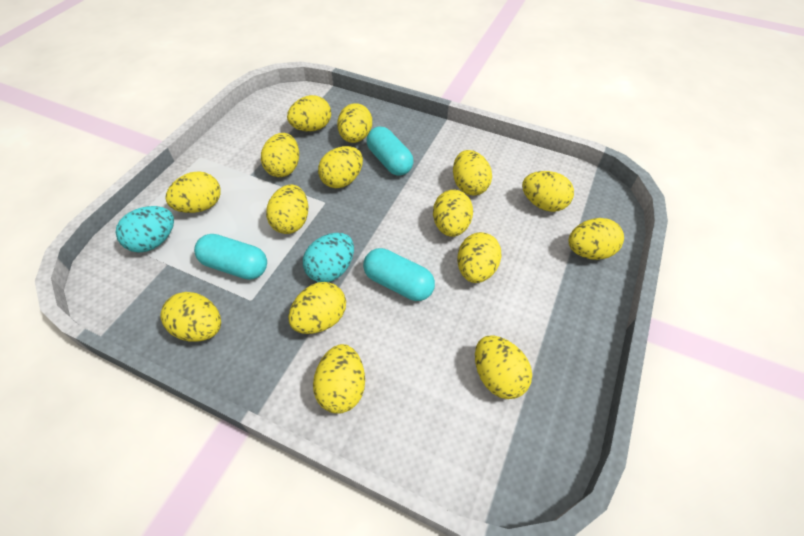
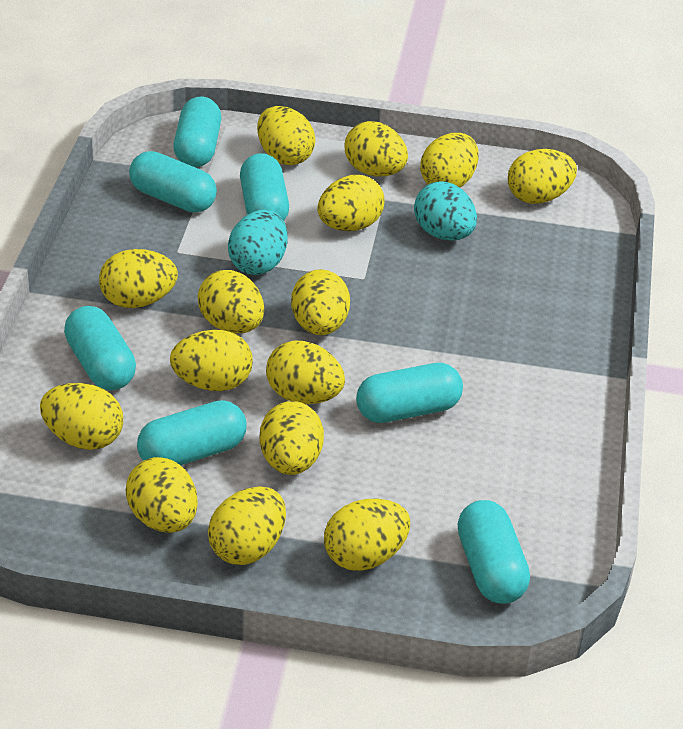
turquoise capsule: 3 -> 7

